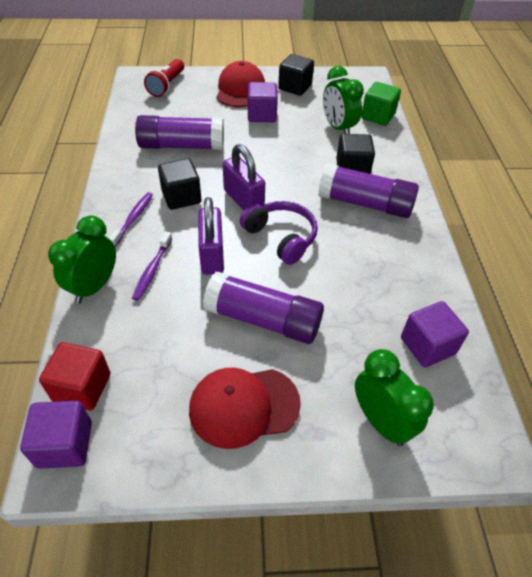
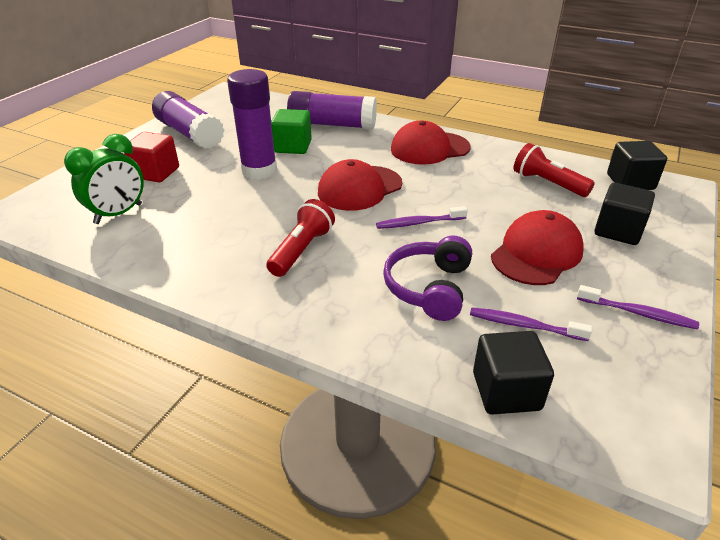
green clock: 3 -> 1
purple cube: 3 -> 0
purple padlock: 2 -> 0
purple toothbrush: 2 -> 3
red cap: 2 -> 3
red flashlight: 1 -> 2

